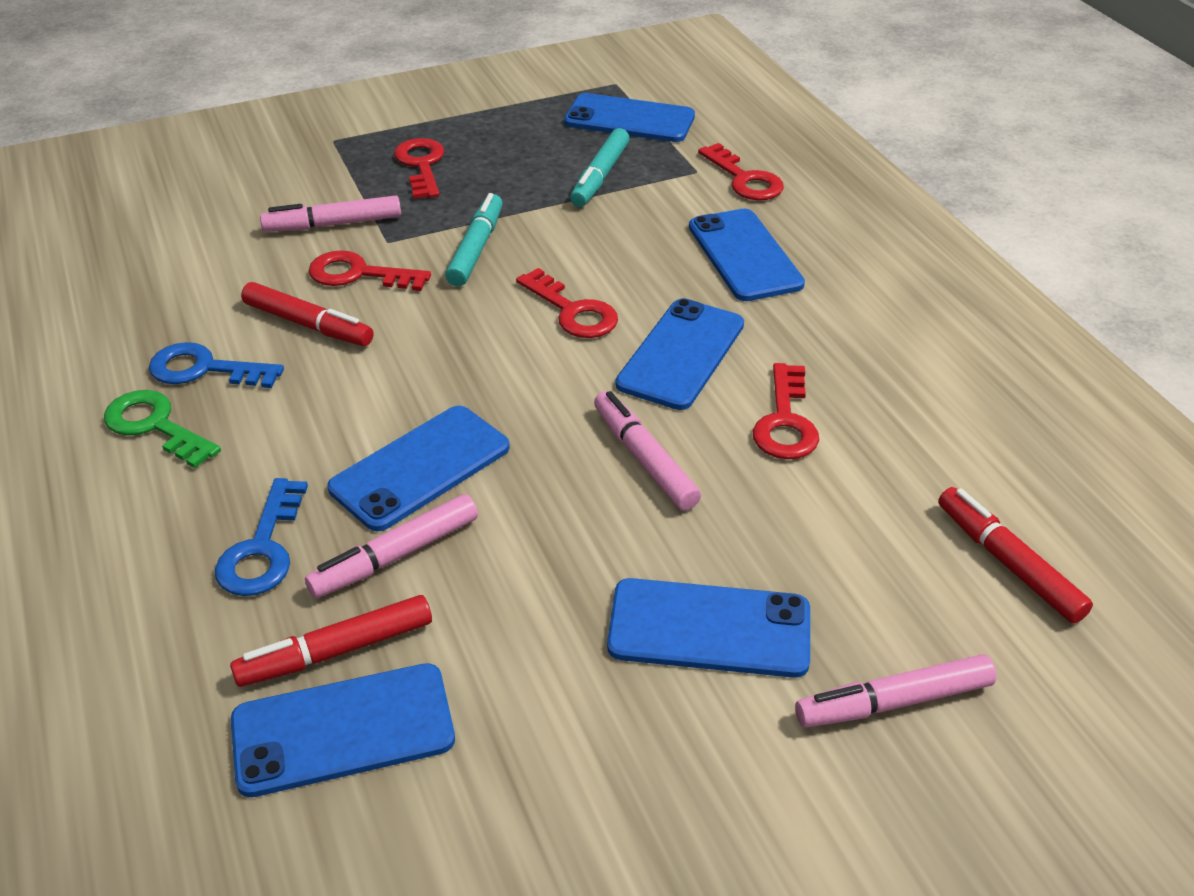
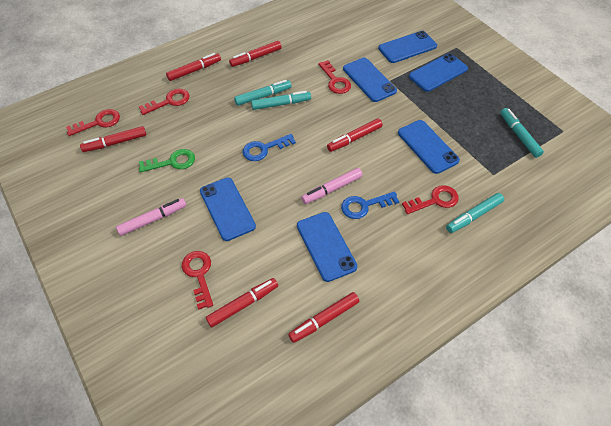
pink marker: 4 -> 2
red marker: 3 -> 6
turquoise marker: 2 -> 4

